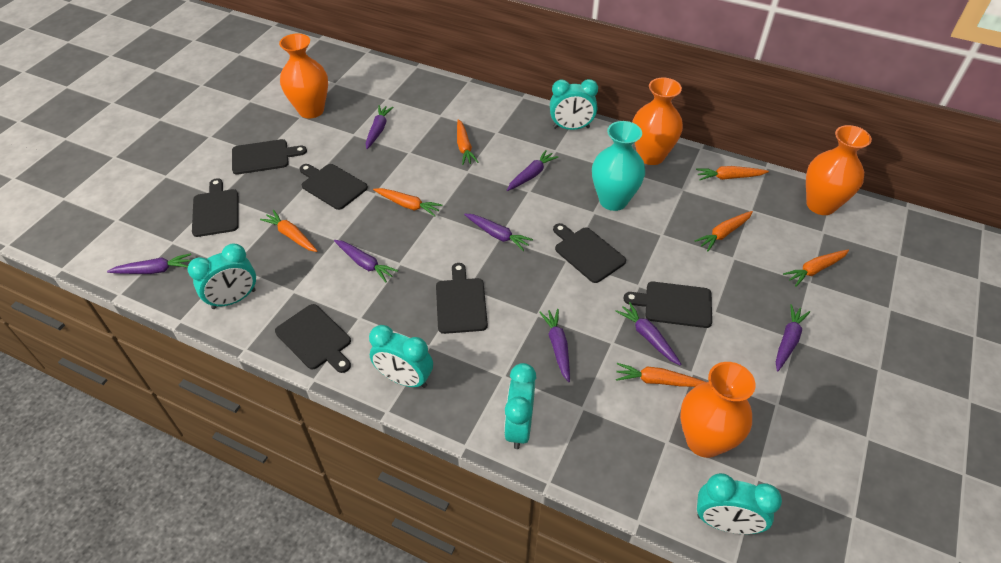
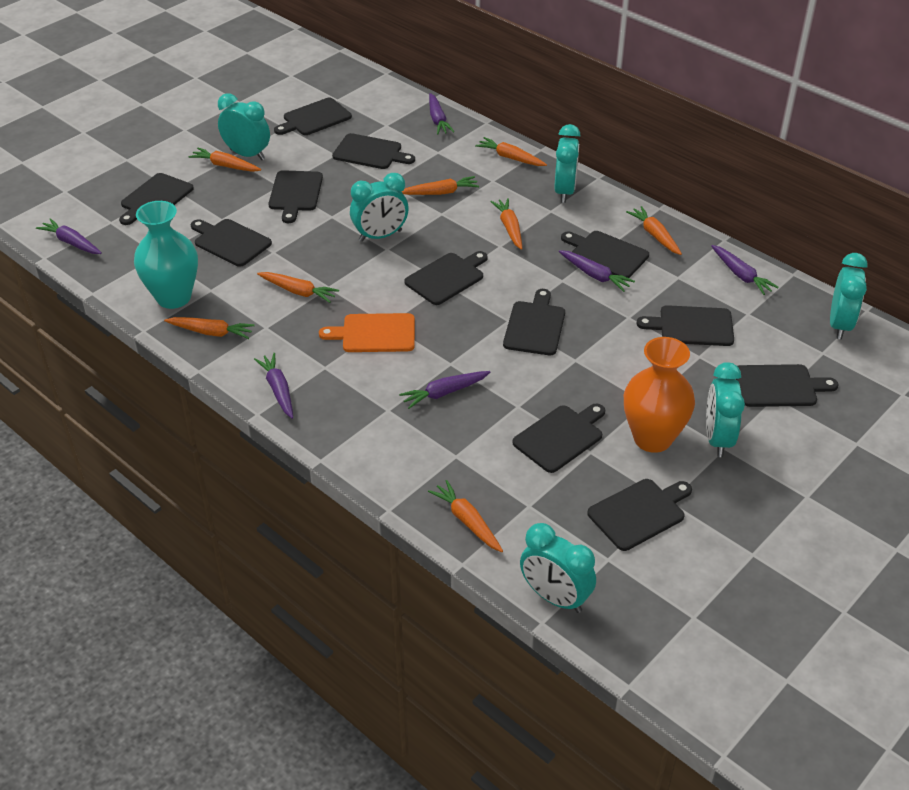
black cutting board: 7 -> 12
orange carrot: 7 -> 8
orange cutting board: 0 -> 1
orange vase: 4 -> 1
purple carrot: 8 -> 6
turquoise clock: 5 -> 6

